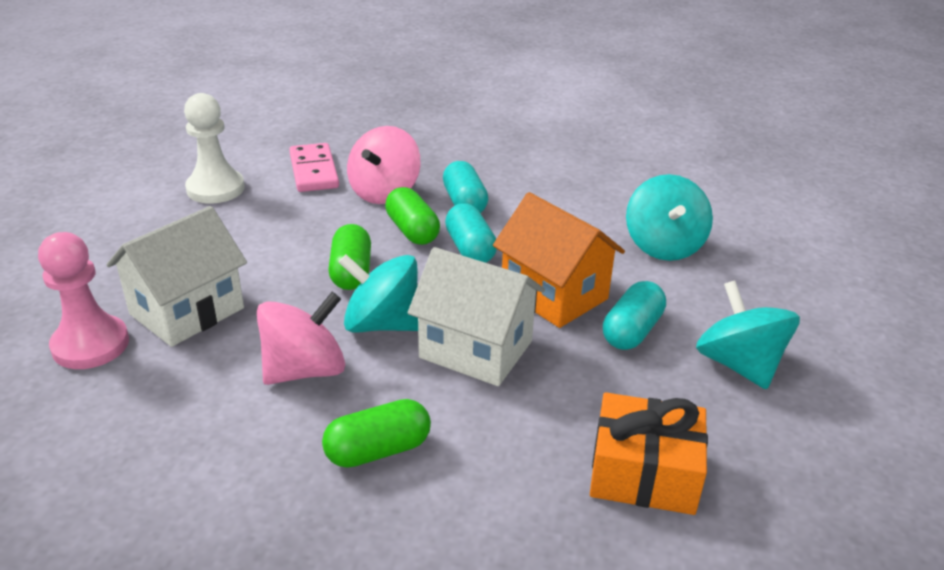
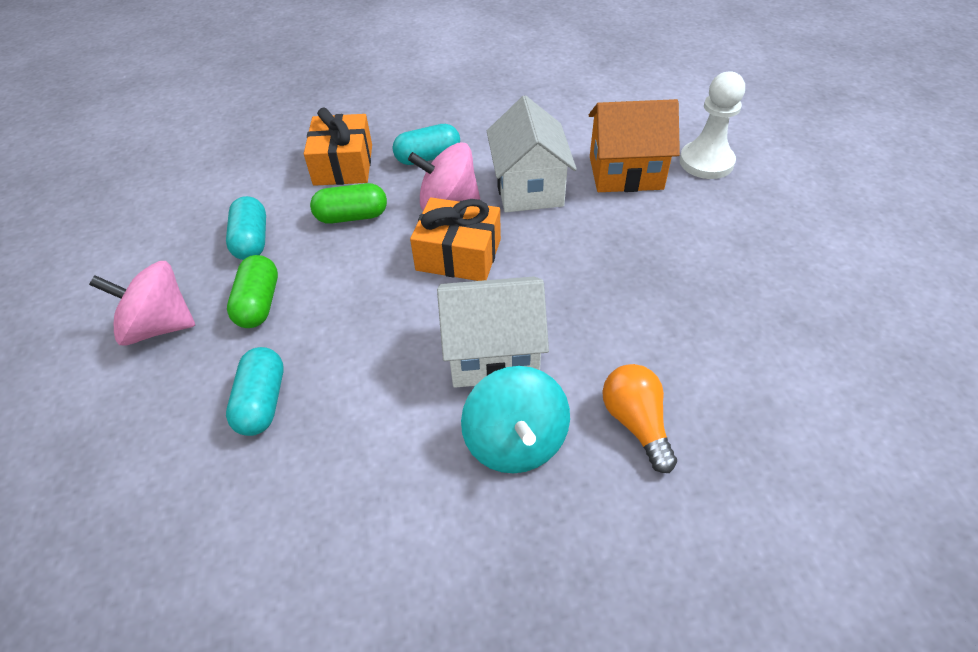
green capsule: 3 -> 2
orange gift: 1 -> 2
orange light bulb: 0 -> 1
pink domino: 1 -> 0
pink pawn: 1 -> 0
turquoise spinning top: 3 -> 1

